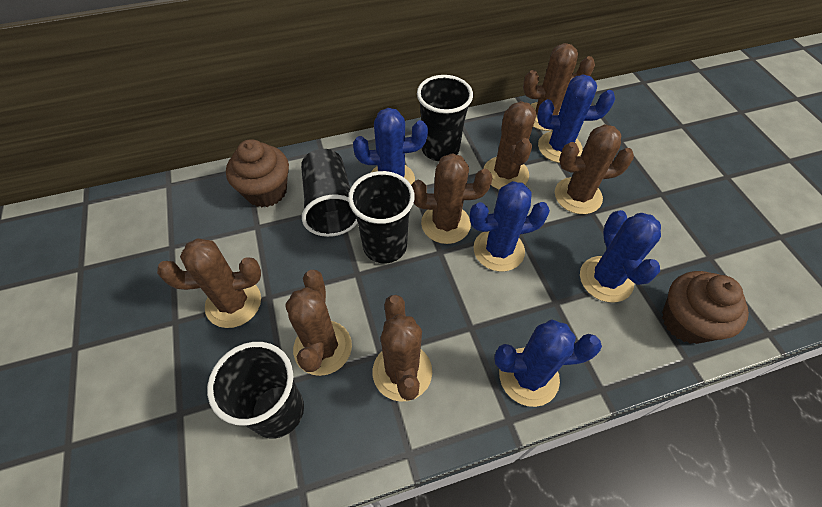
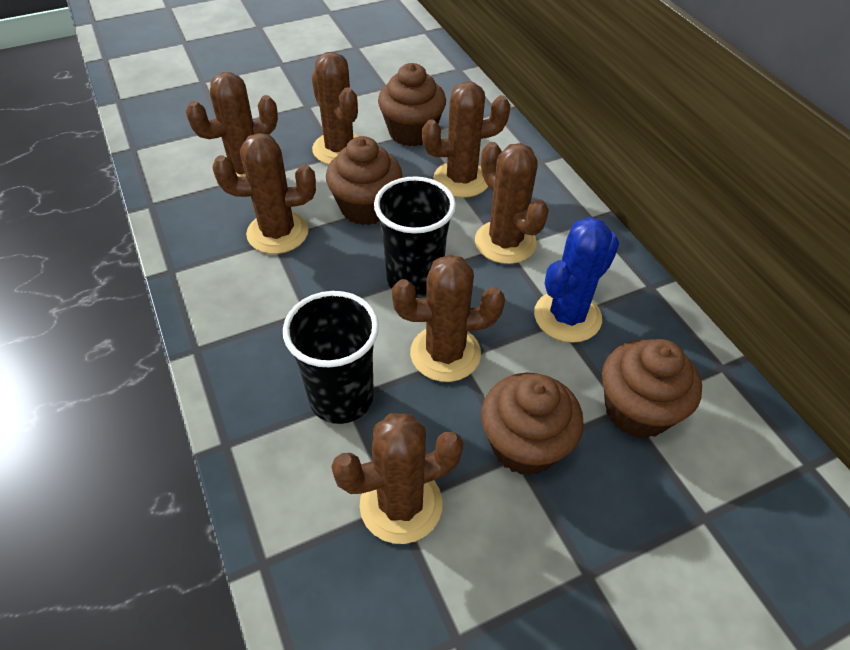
black cup: 4 -> 2
blue cactus: 5 -> 1
brown cupcake: 2 -> 4

